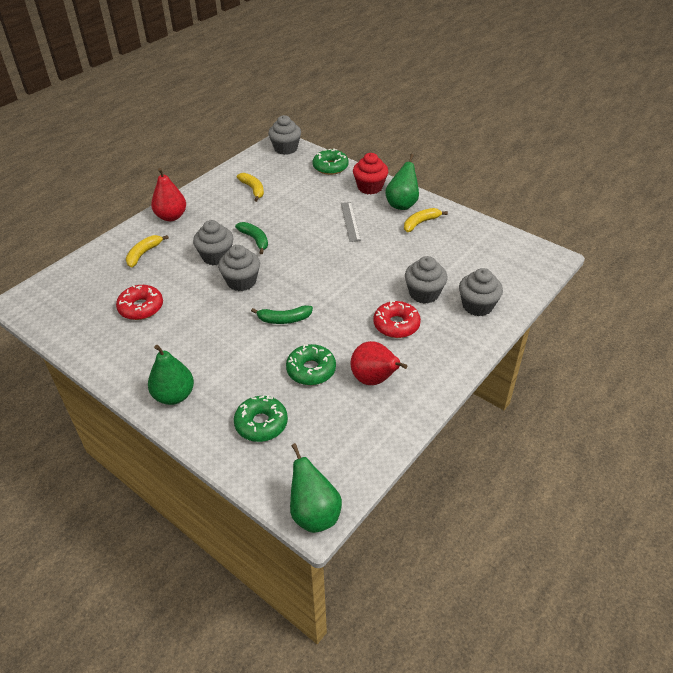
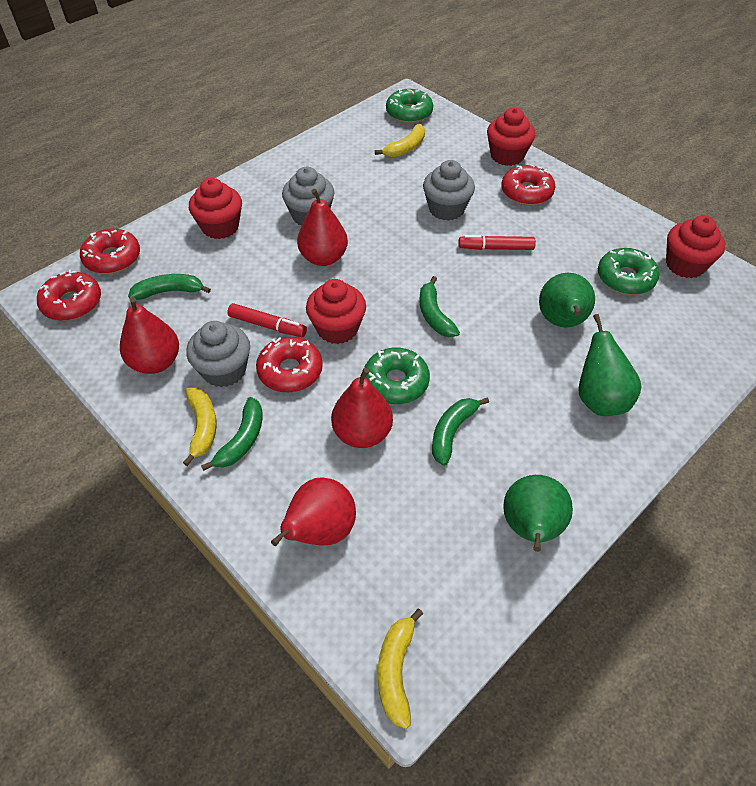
green banana: 2 -> 4
grey cupcake: 5 -> 3
grey ruler: 1 -> 0
red cupcake: 1 -> 4
red donut: 2 -> 4
red marker: 0 -> 2
red pear: 2 -> 4

